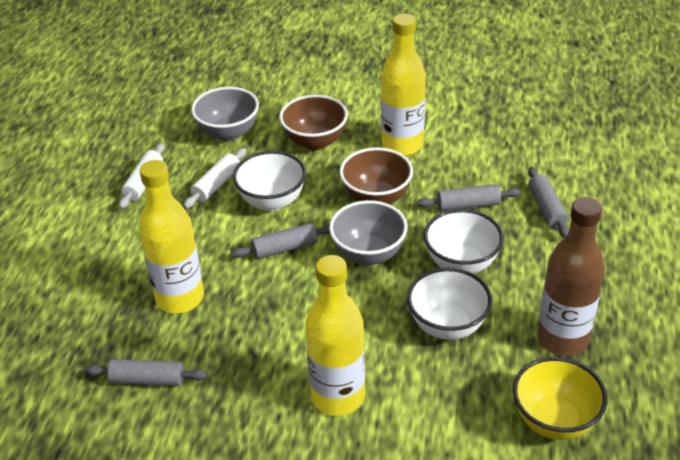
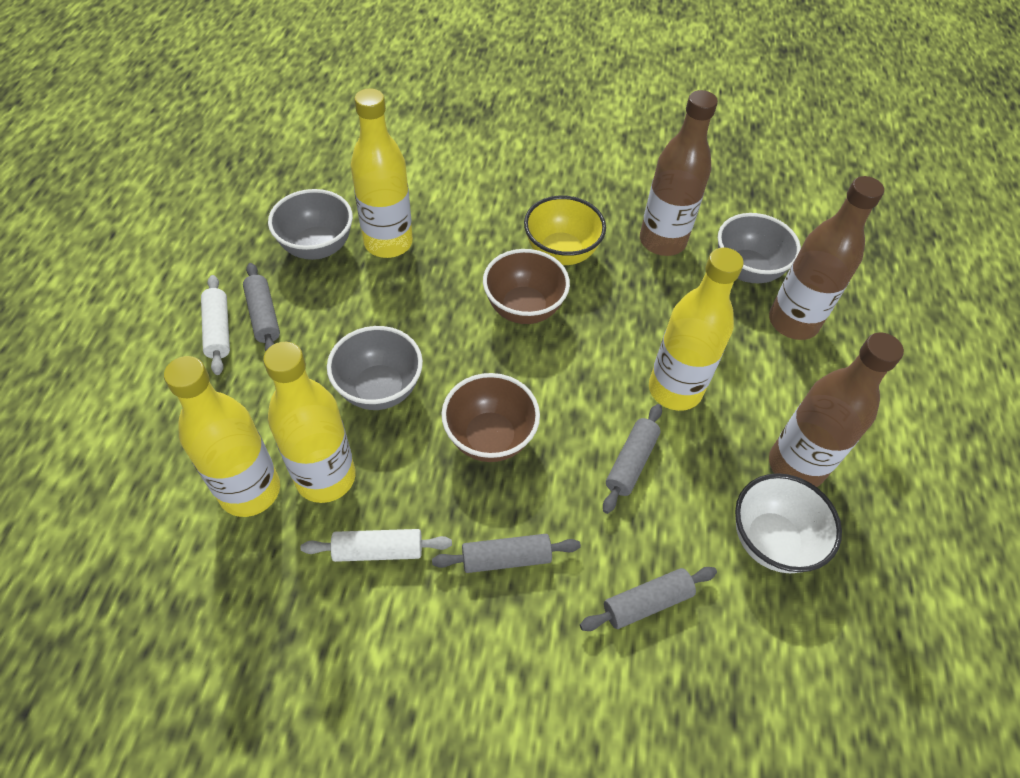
brown bottle: 1 -> 3
grey bowl: 2 -> 3
white bowl: 3 -> 1
yellow bottle: 3 -> 4

